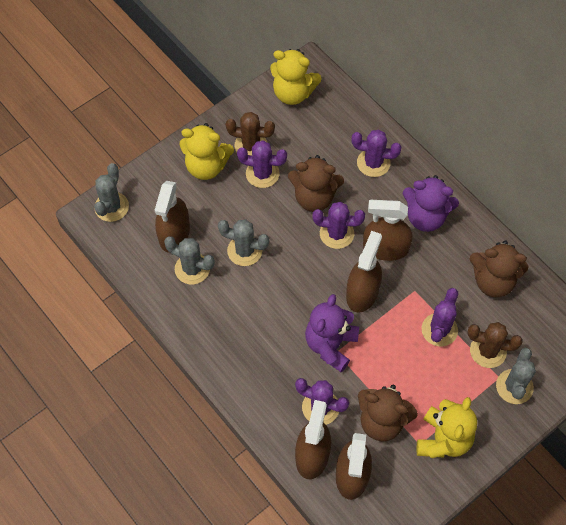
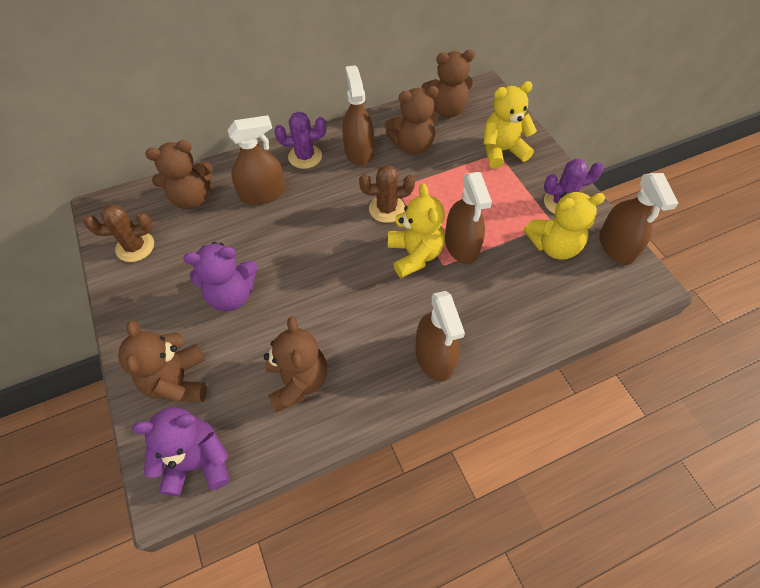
brown teddy bear: 3 -> 5
grey cactus: 4 -> 0
purple cactus: 5 -> 2

